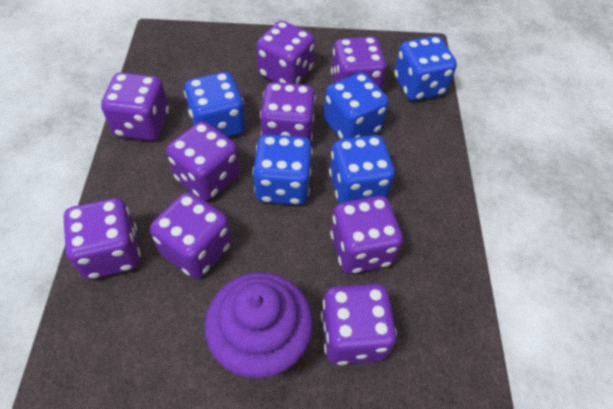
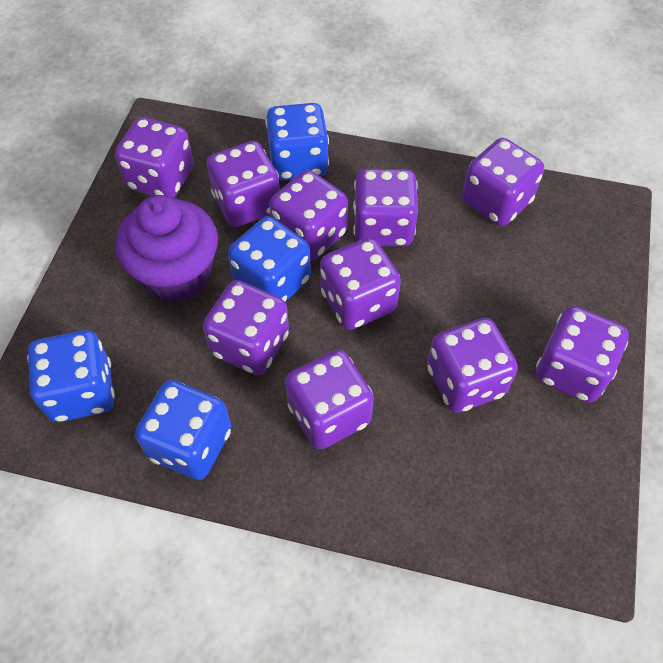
blue dice: 5 -> 4
purple dice: 9 -> 10

